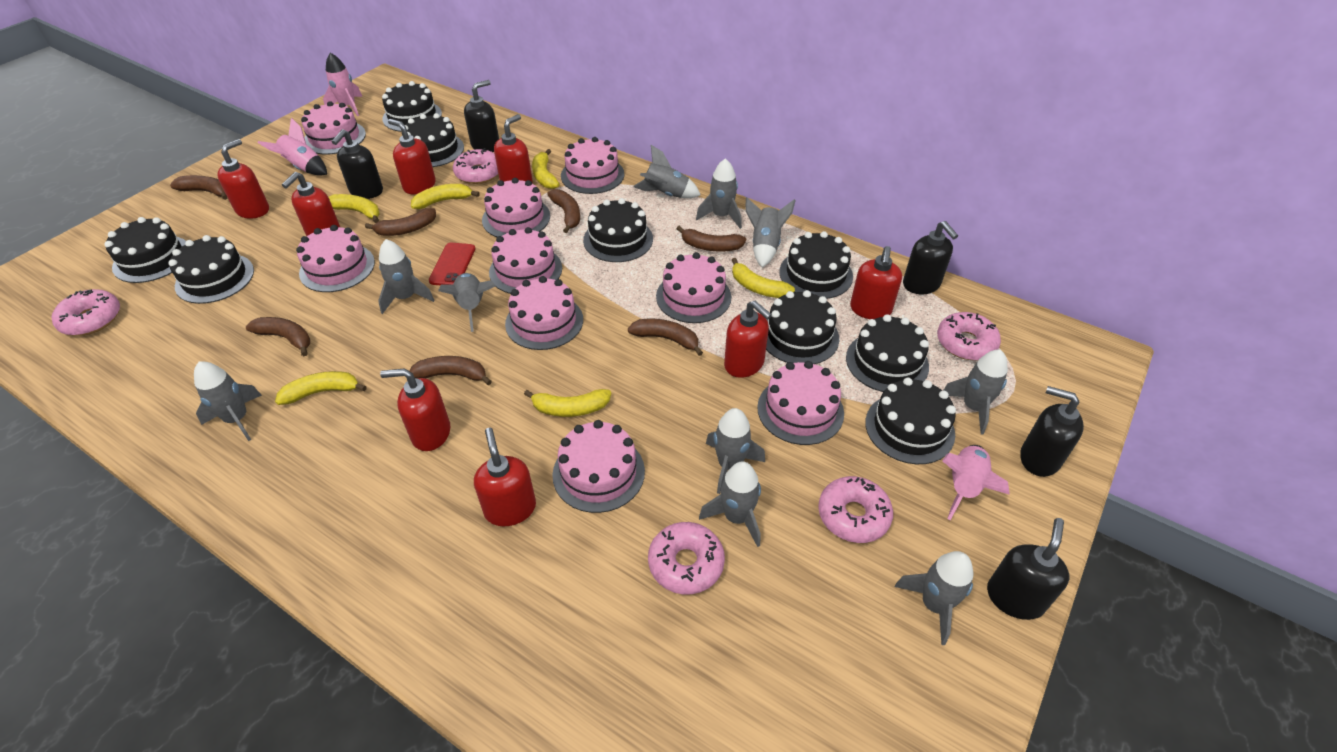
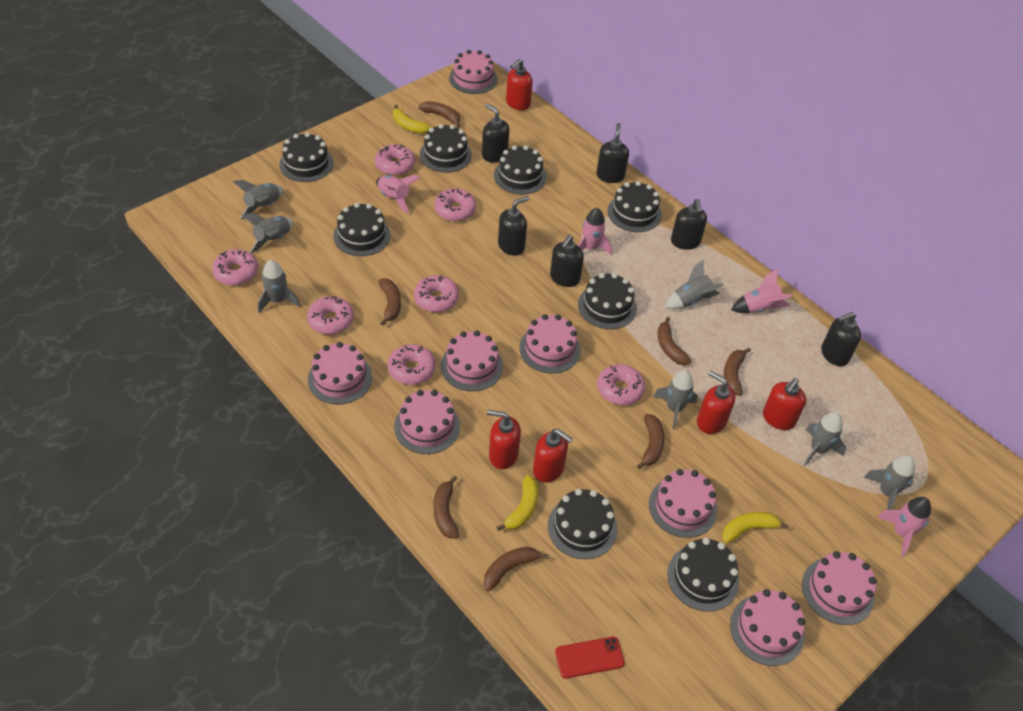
black cake: 9 -> 8
black soap dispenser: 5 -> 6
grey rocket: 10 -> 7
pink cake: 9 -> 8
pink donut: 5 -> 7
pink rocket: 3 -> 4
red soap dispenser: 8 -> 5
yellow banana: 6 -> 3

